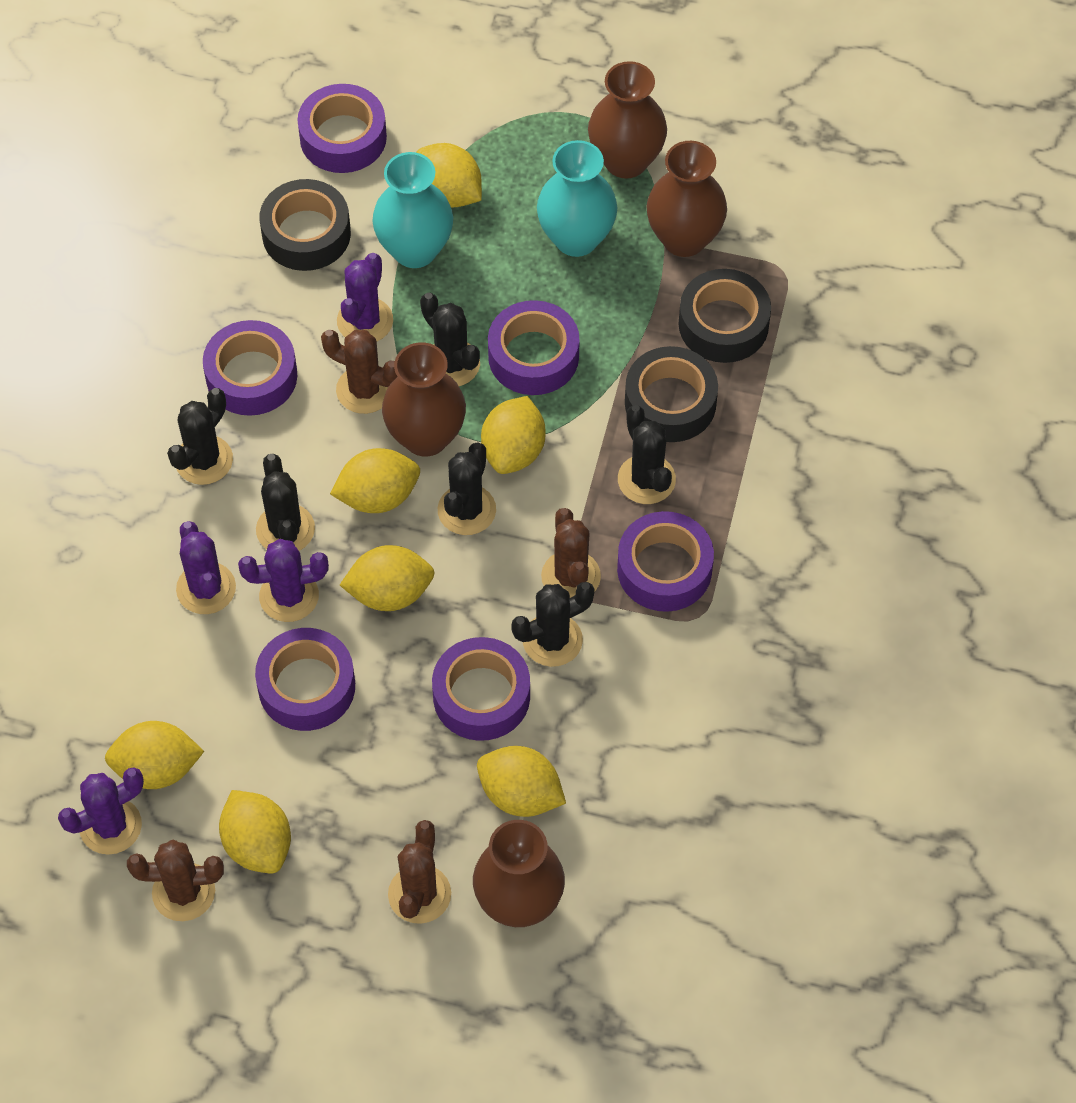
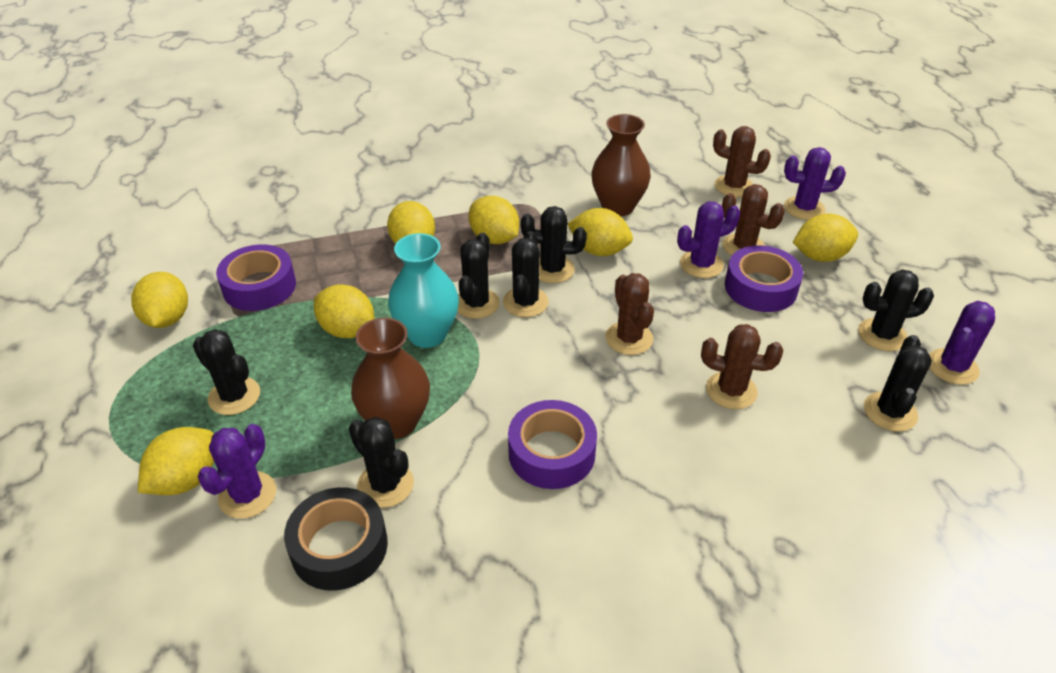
black cactus: 6 -> 7
black tape: 3 -> 1
brown vase: 4 -> 2
purple tape: 6 -> 3
turquoise vase: 2 -> 1

